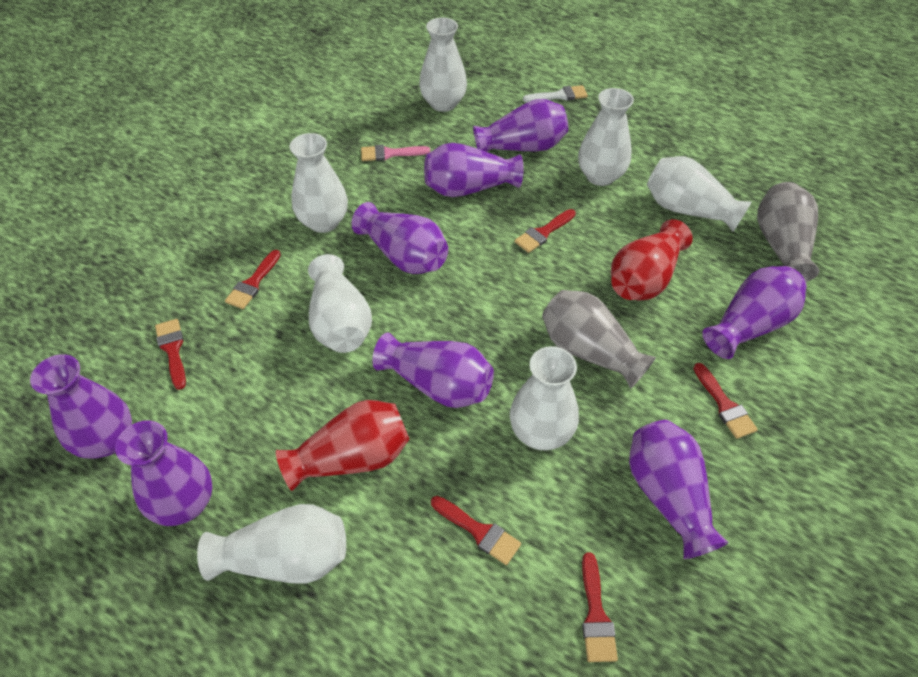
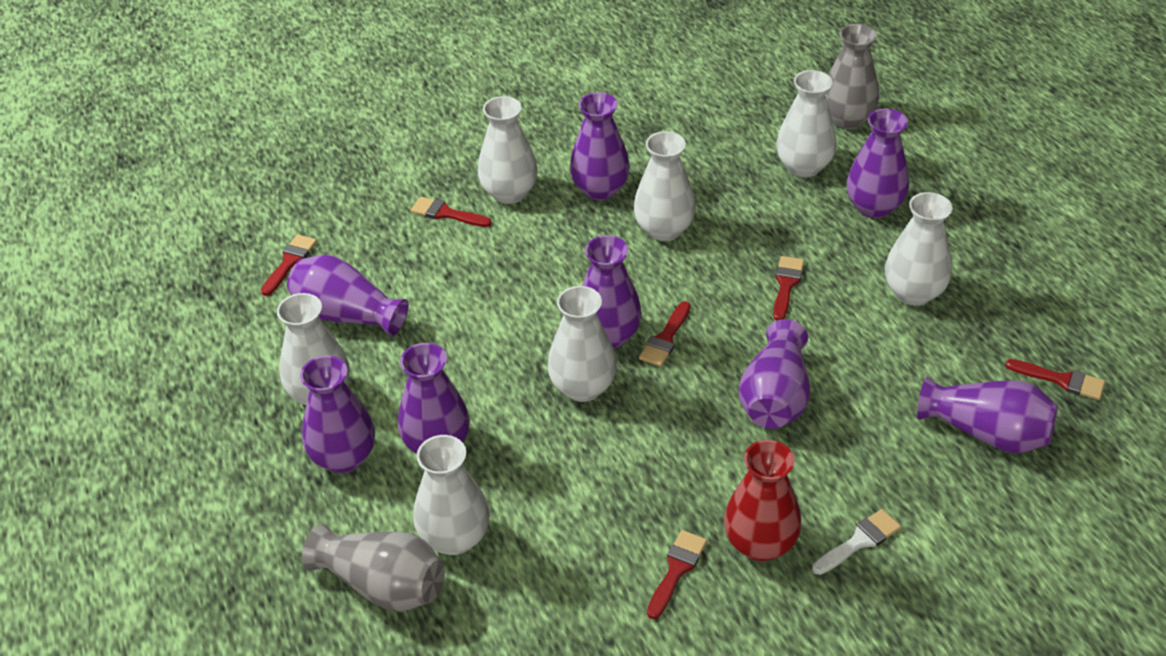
pink brush: 1 -> 0
red vase: 2 -> 1

